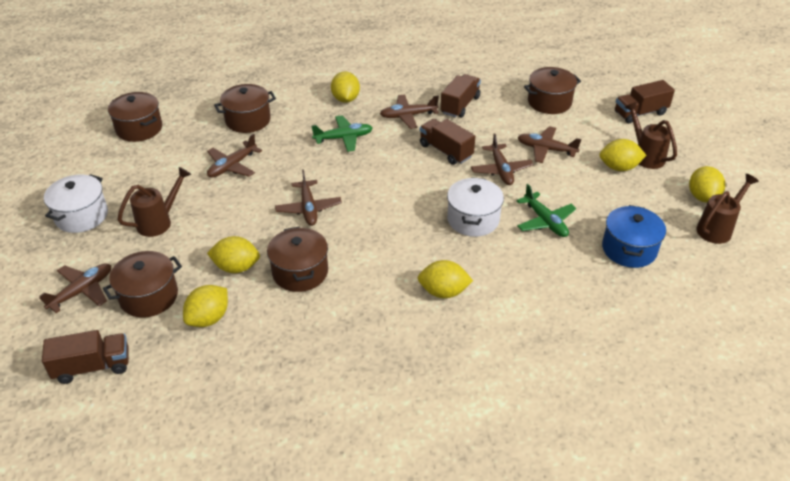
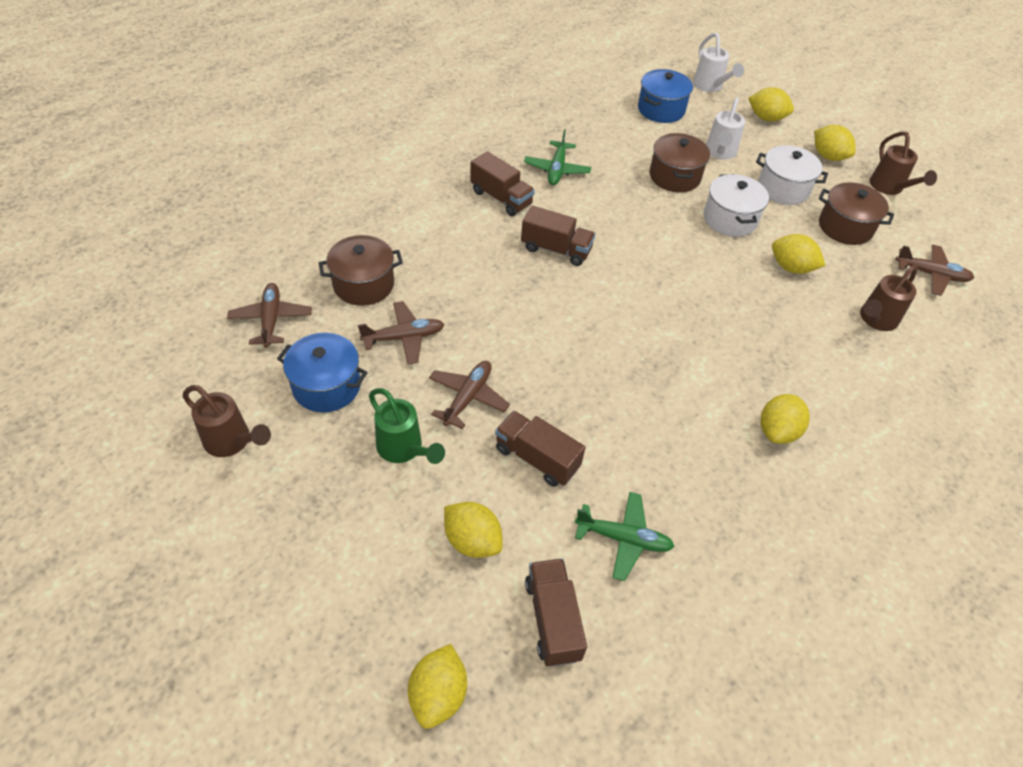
blue pot: 1 -> 2
brown plane: 6 -> 4
brown pot: 5 -> 3
green watering can: 0 -> 1
white watering can: 0 -> 2

